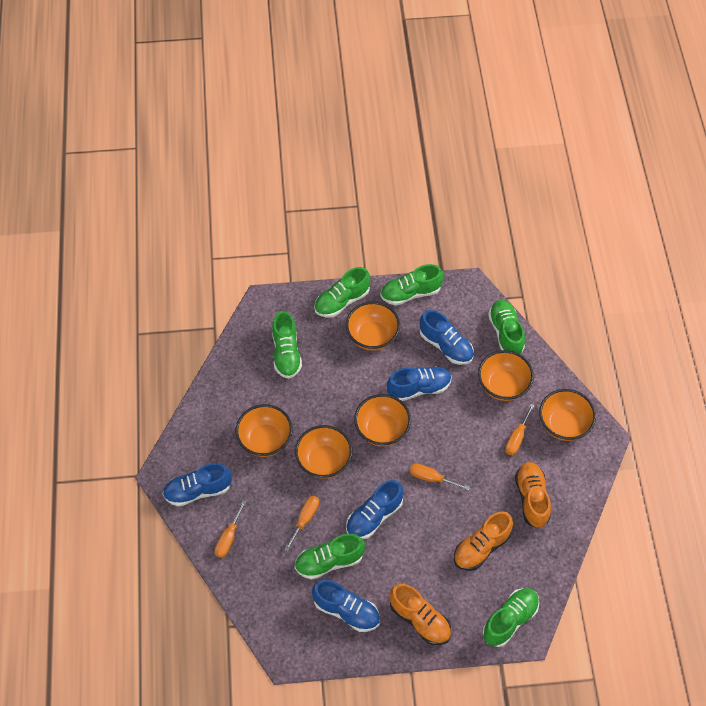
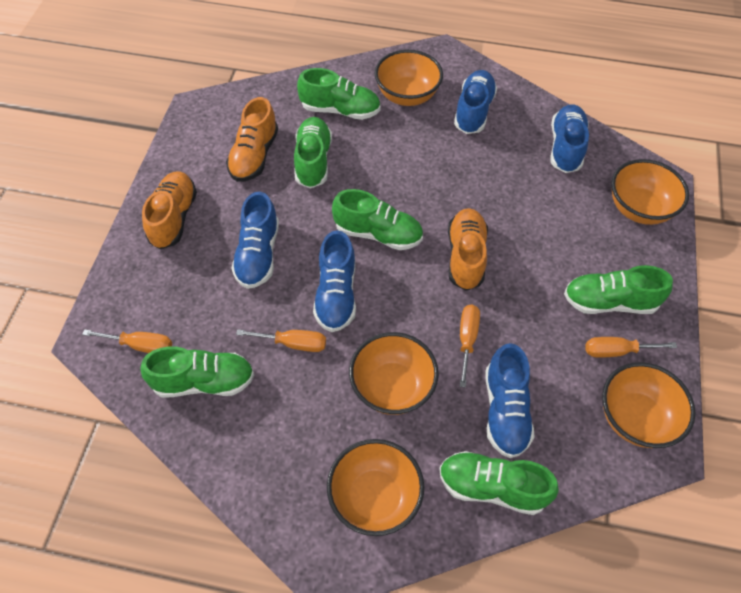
orange bowl: 6 -> 5

